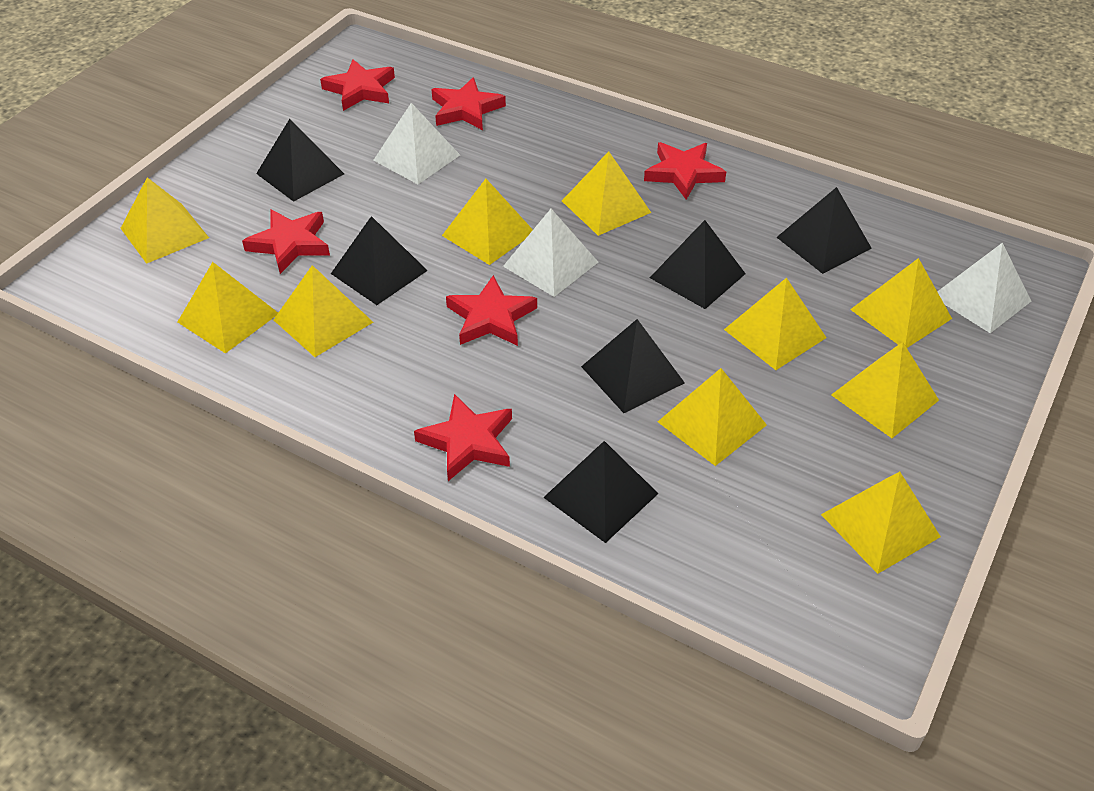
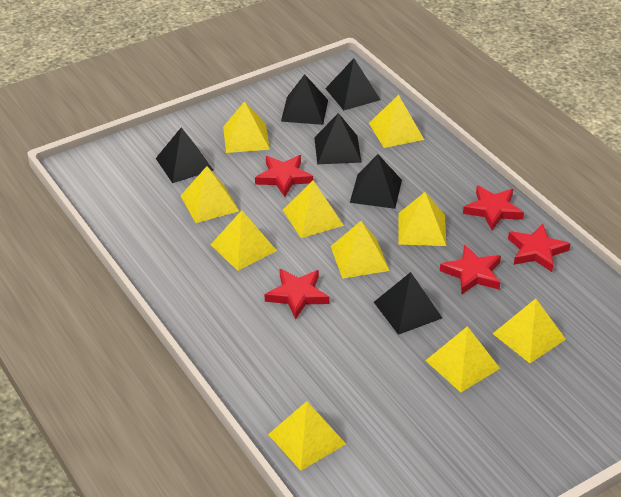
red star: 6 -> 5
white pyramid: 3 -> 0

